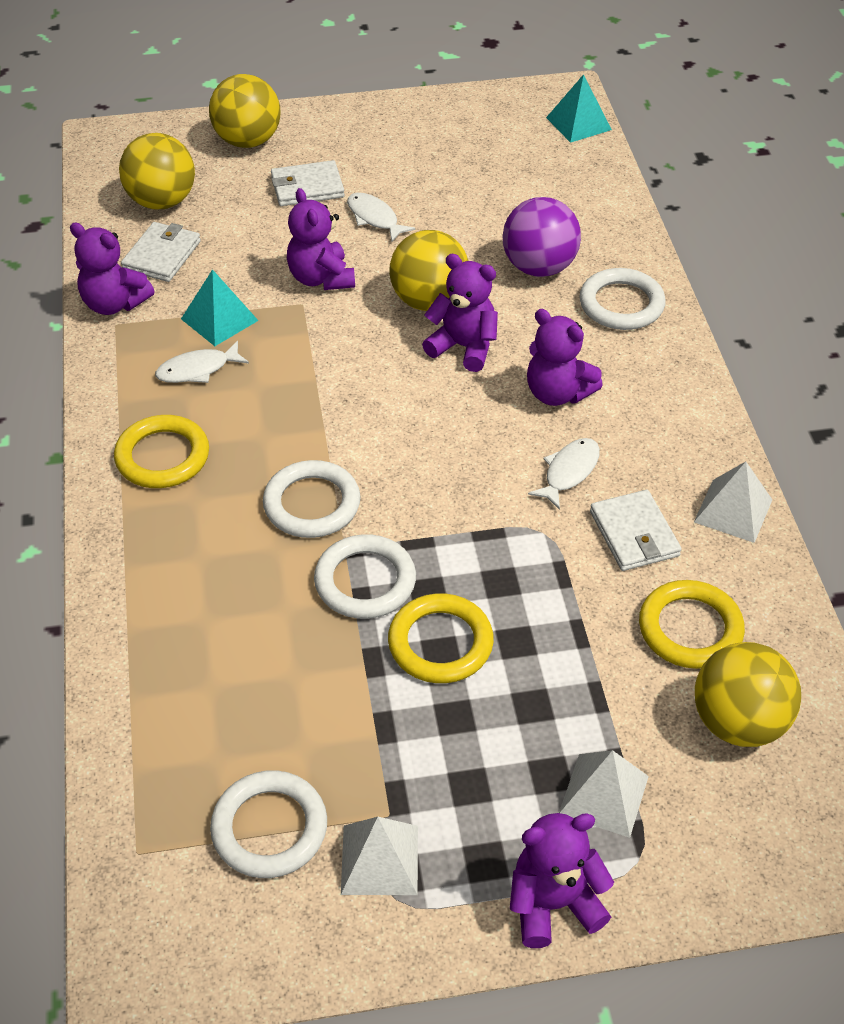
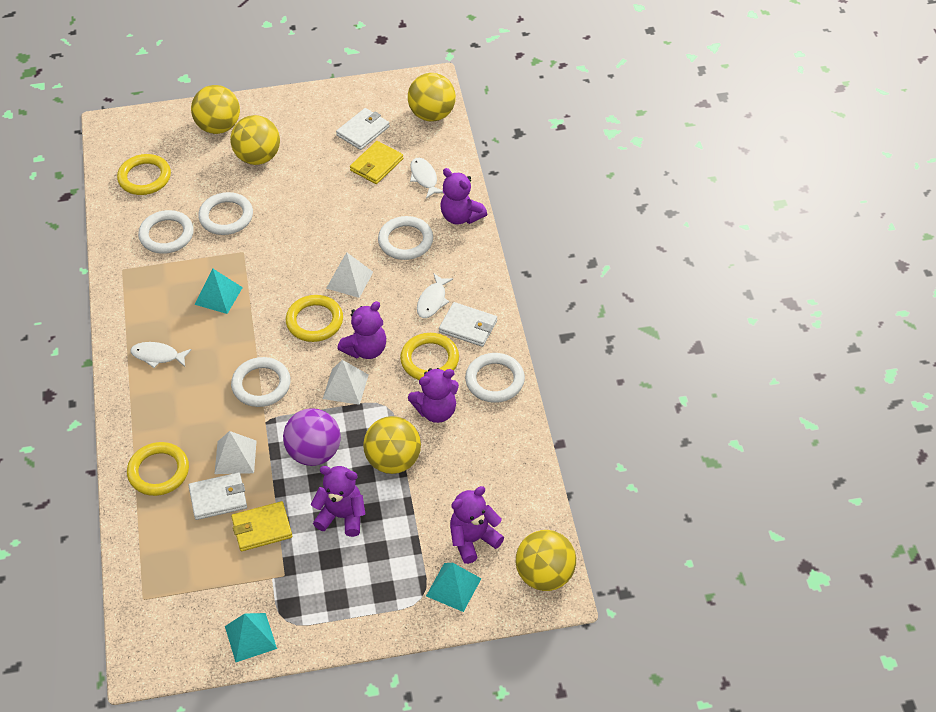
turquoise pyramid: 2 -> 3
white ring: 4 -> 5
yellow ball: 4 -> 5
yellow ring: 3 -> 4
yellow wallet: 0 -> 2

